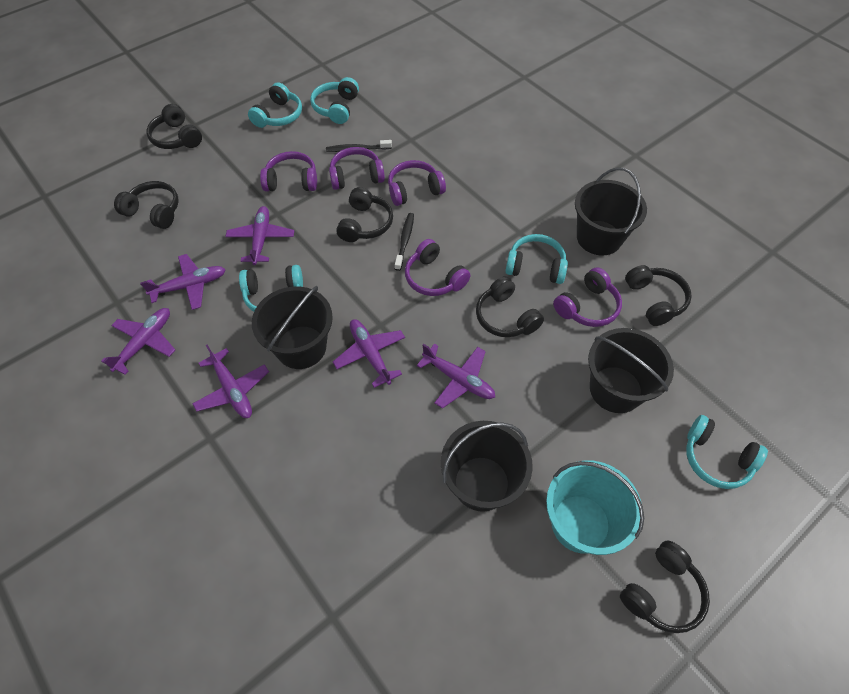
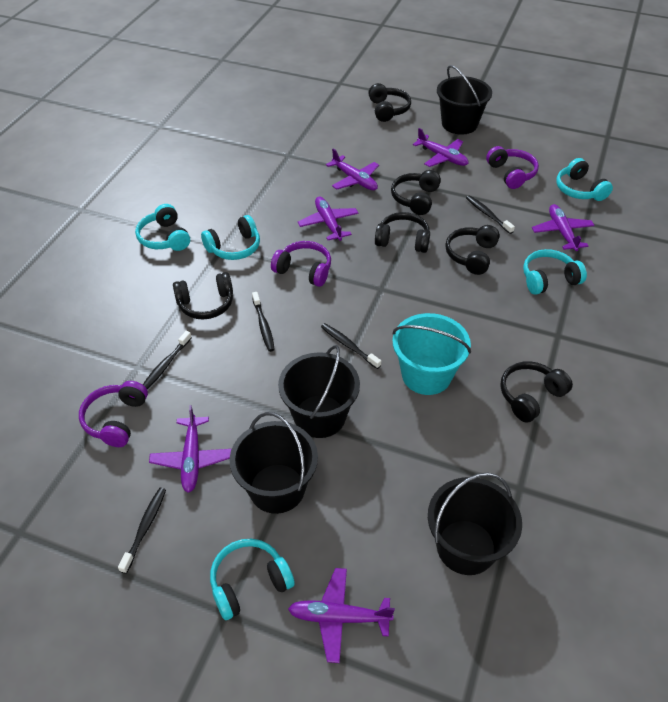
black toothbrush: 2 -> 5
purple headphones: 5 -> 3

